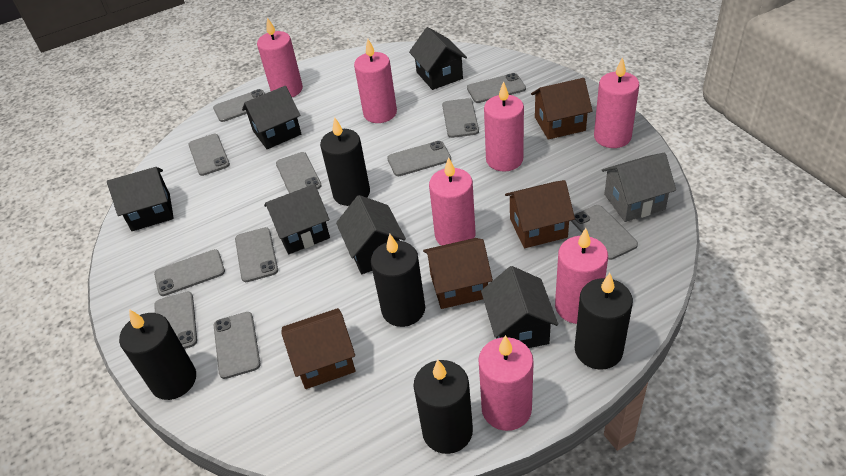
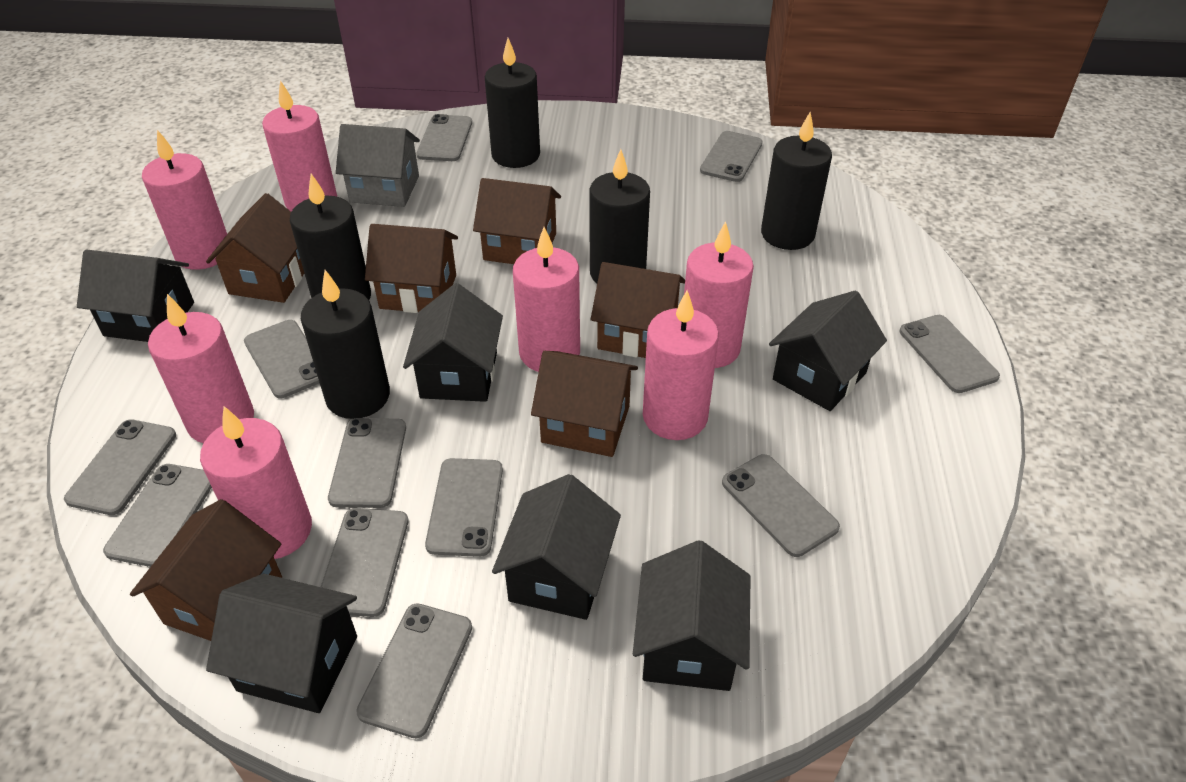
brown house: 4 -> 6

